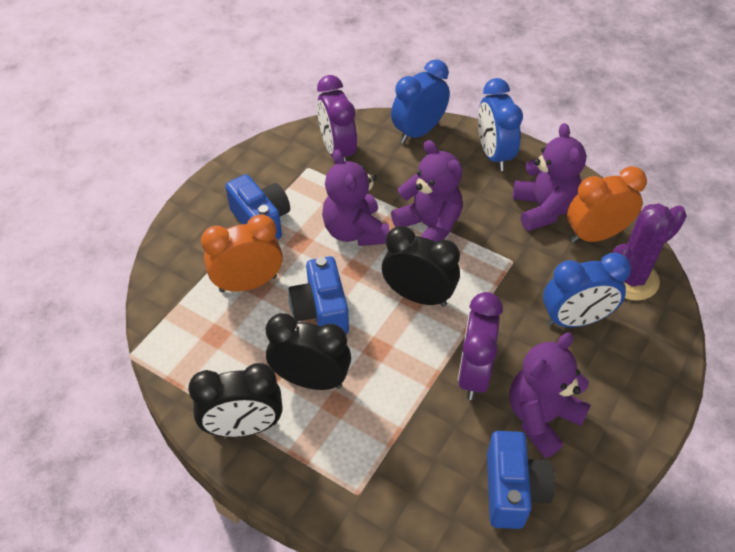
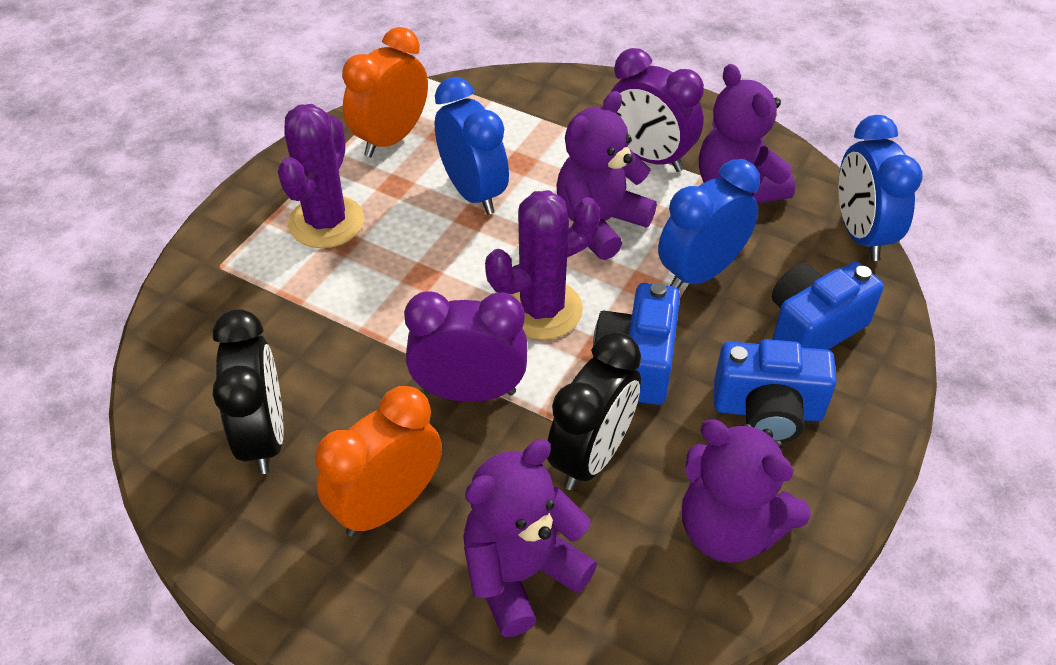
black clock: 3 -> 2
purple cactus: 1 -> 2

